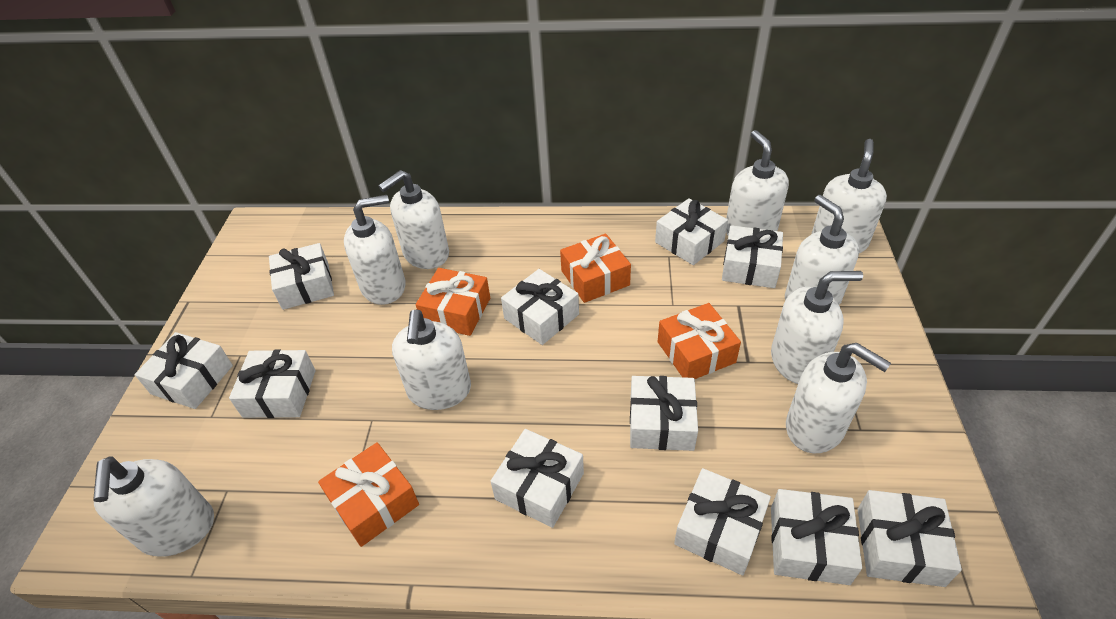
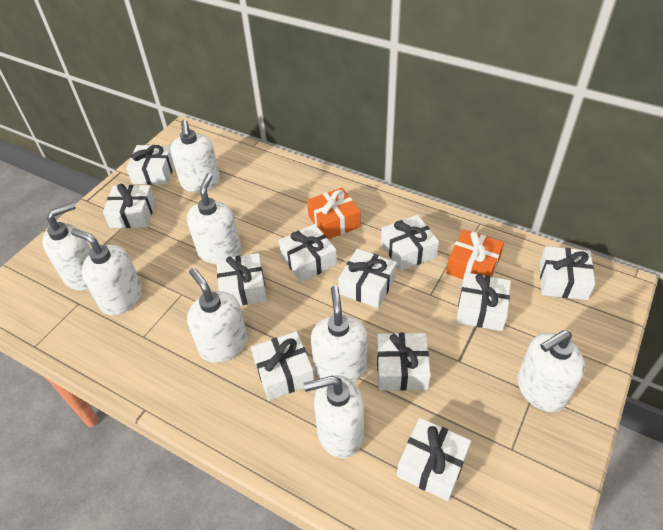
orange gift: 4 -> 2
white soap dispenser: 9 -> 8

